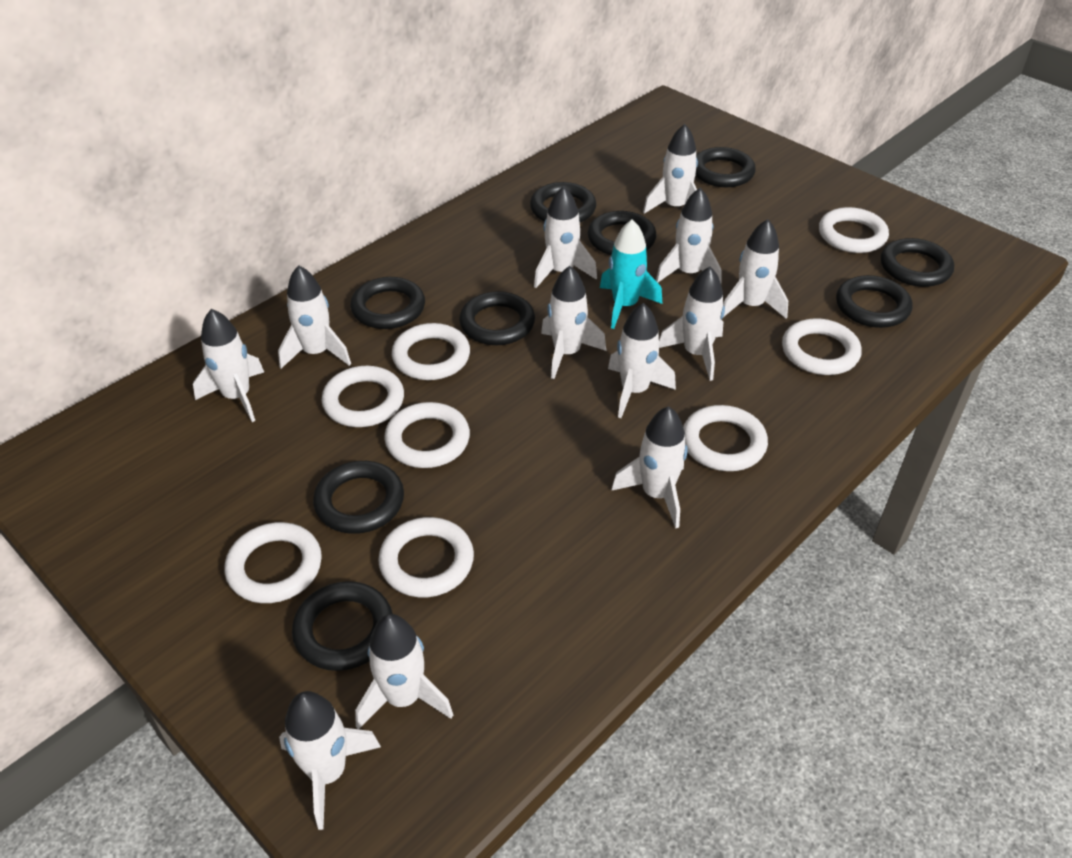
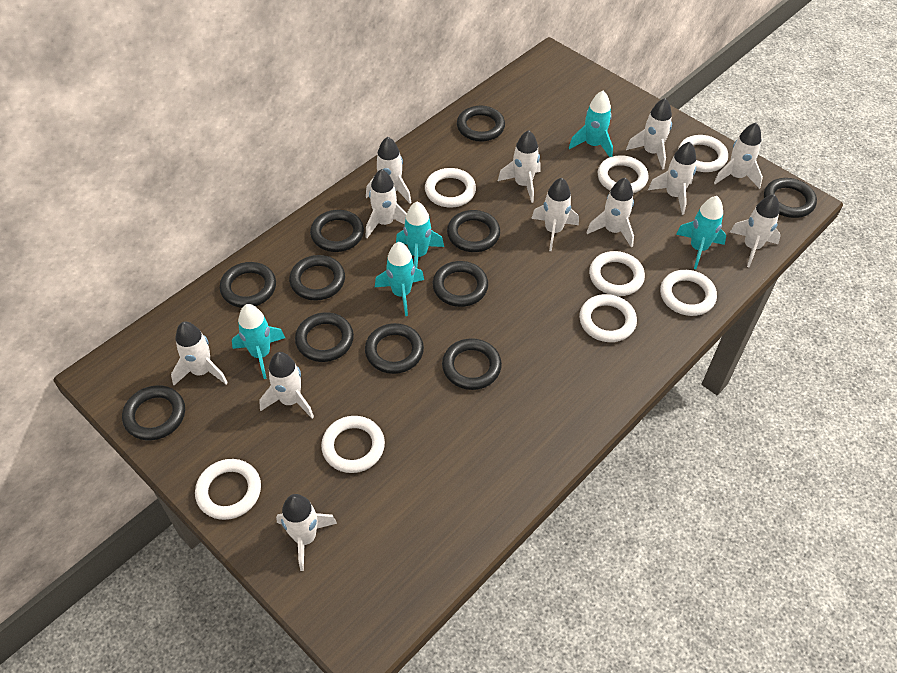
black ring: 9 -> 11
turquoise rocket: 1 -> 5

